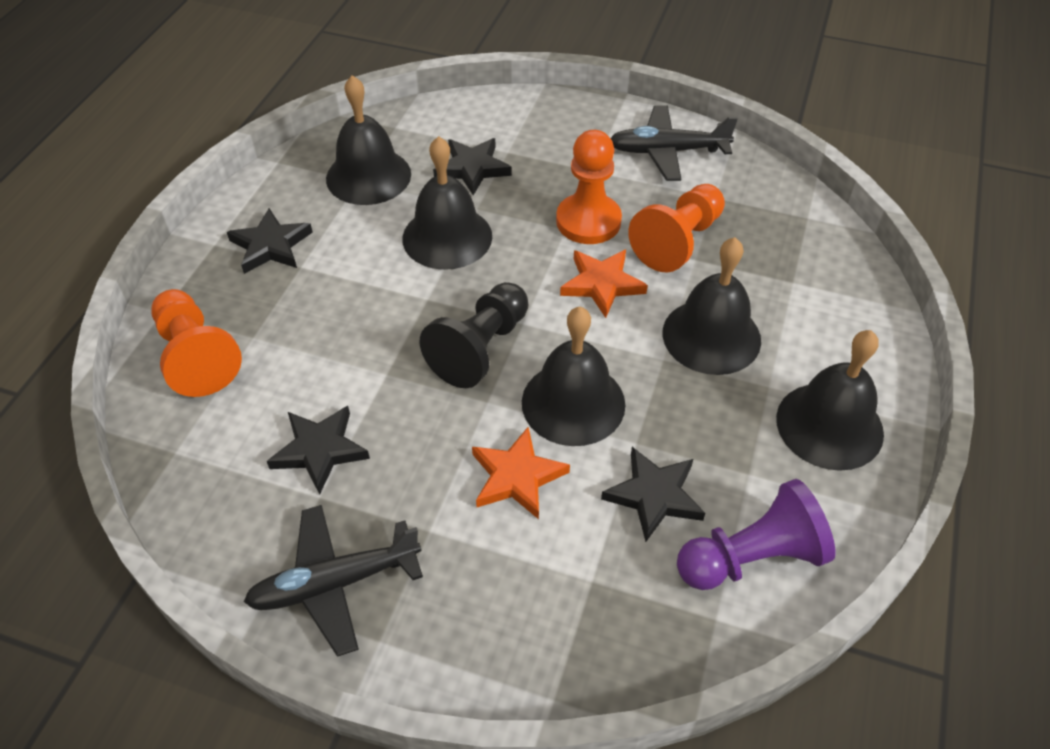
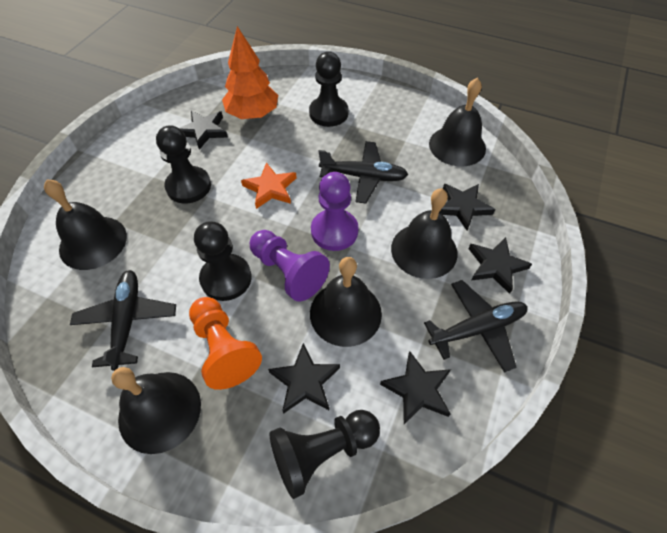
black pawn: 1 -> 4
black plane: 2 -> 3
black star: 4 -> 5
orange pawn: 3 -> 1
orange star: 2 -> 1
orange tree: 0 -> 1
purple pawn: 1 -> 2

